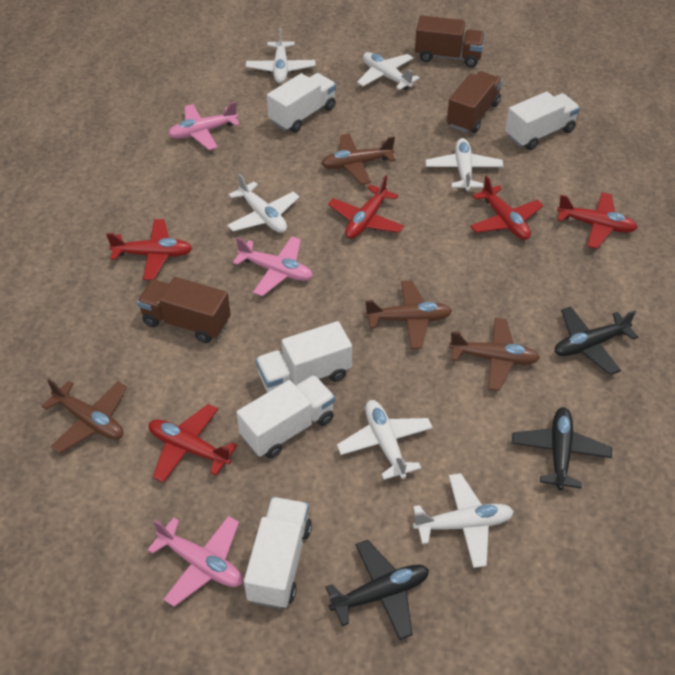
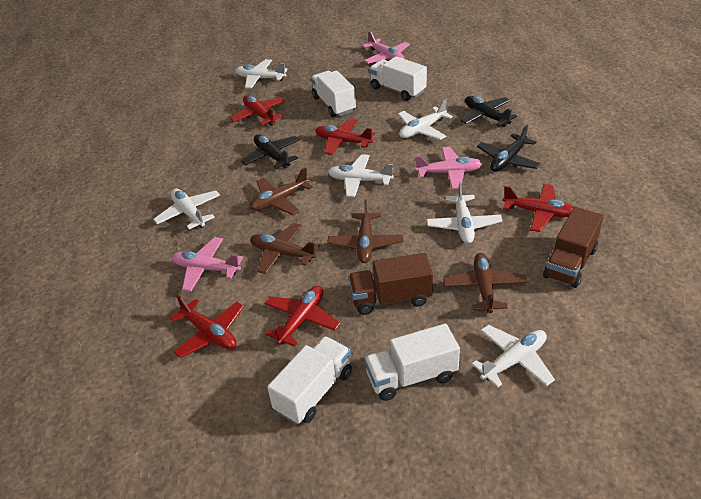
brown truck: 3 -> 2
white truck: 5 -> 4

